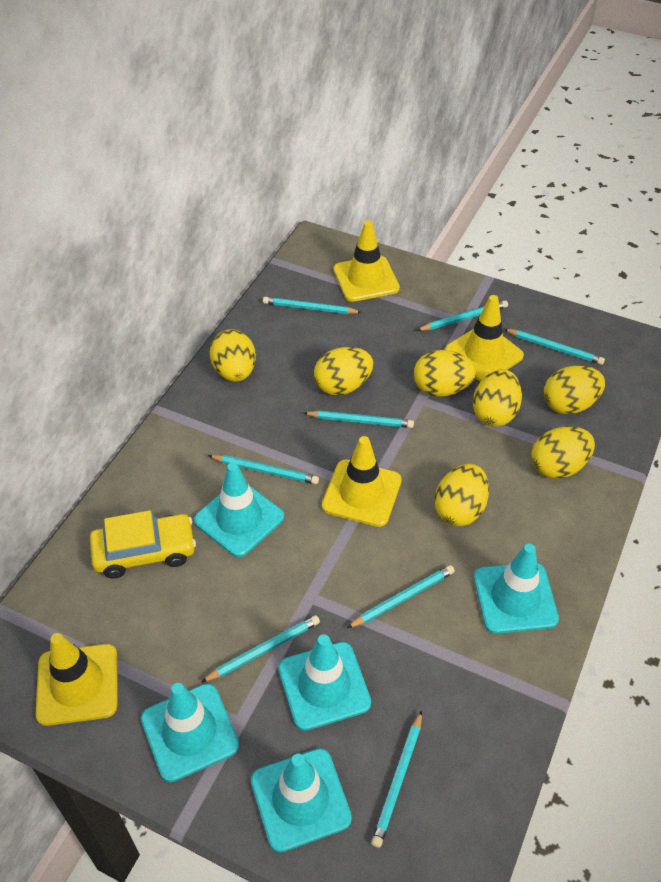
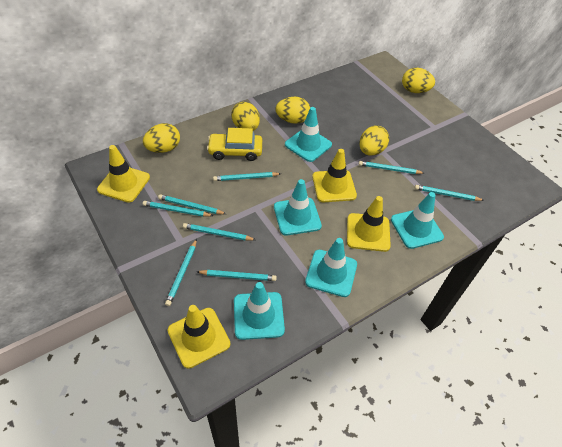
yellow egg: 7 -> 5

